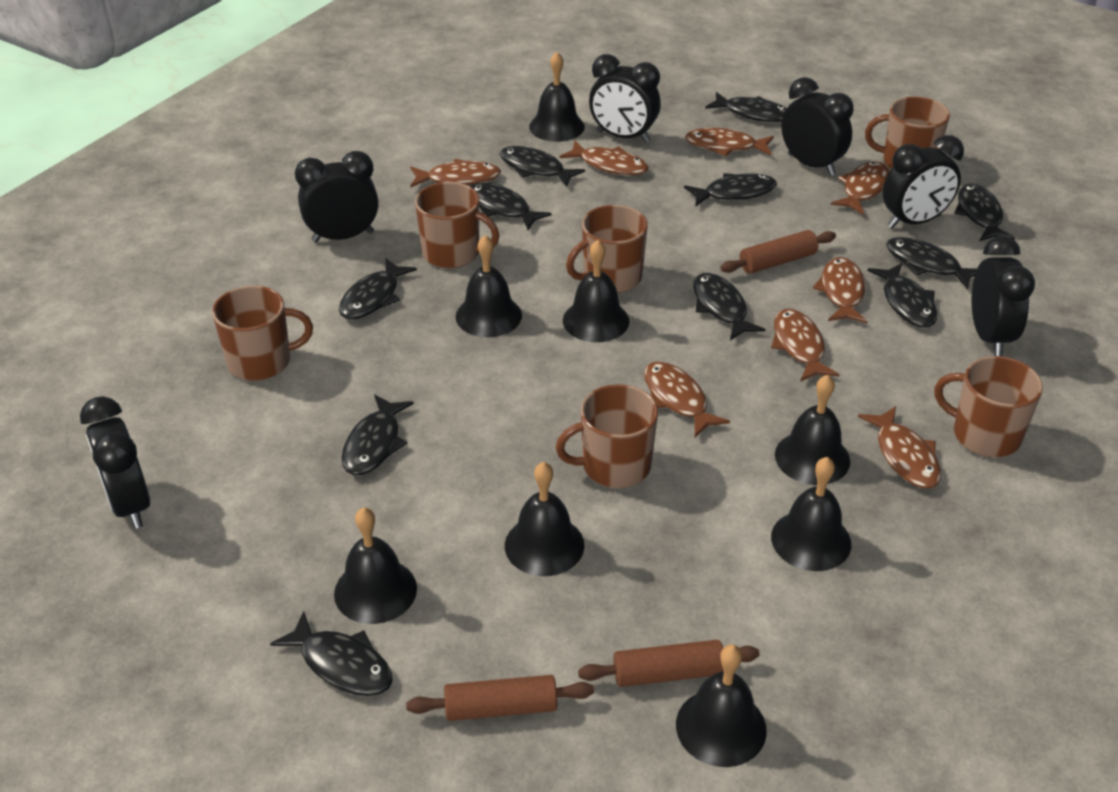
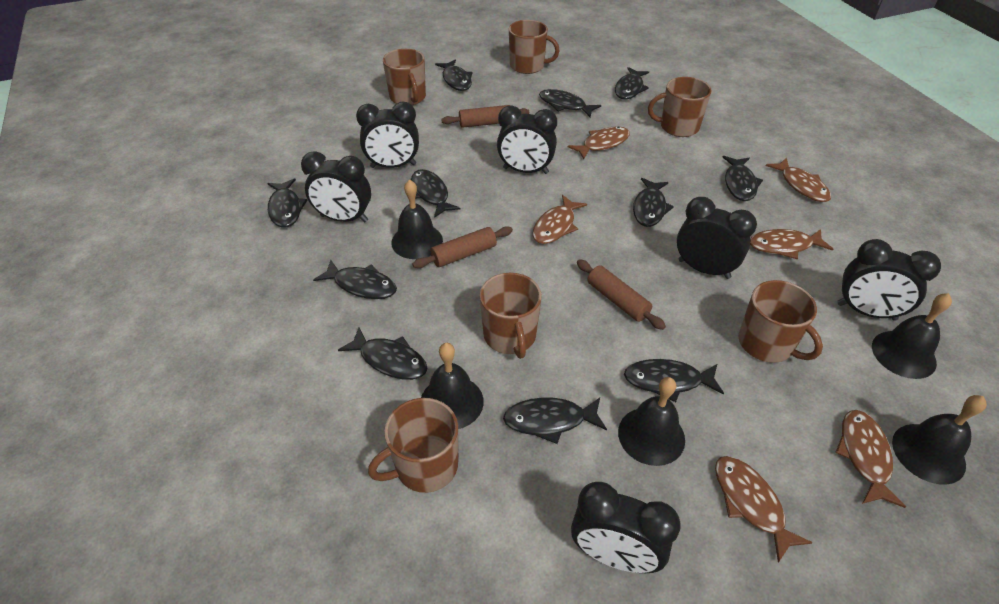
black bell: 8 -> 5
brown fish: 8 -> 6

